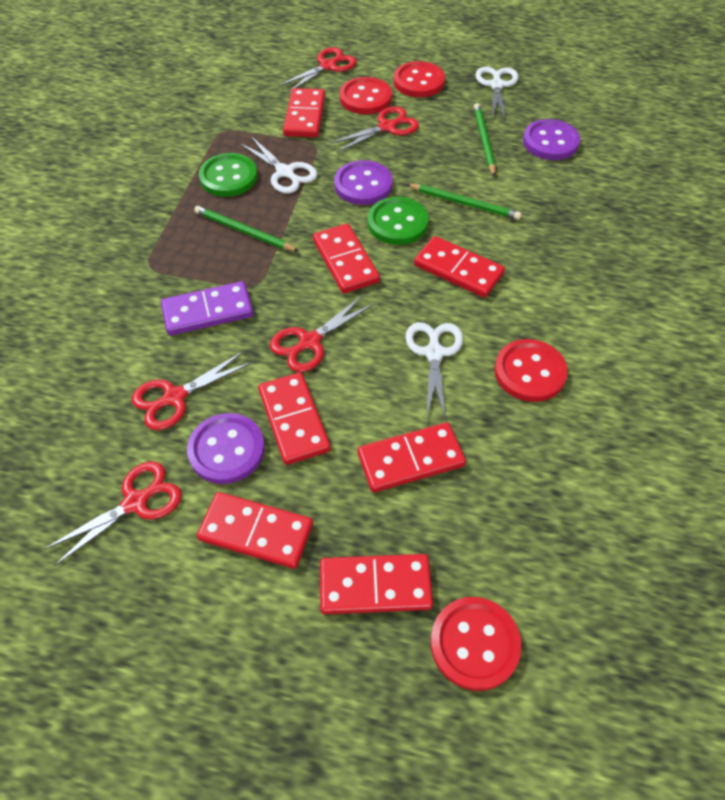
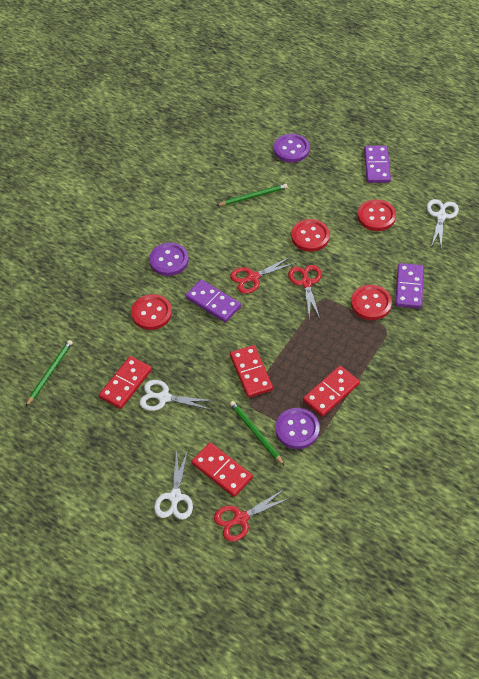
green button: 2 -> 0
purple domino: 1 -> 3
red domino: 7 -> 4
red scissors: 5 -> 3

